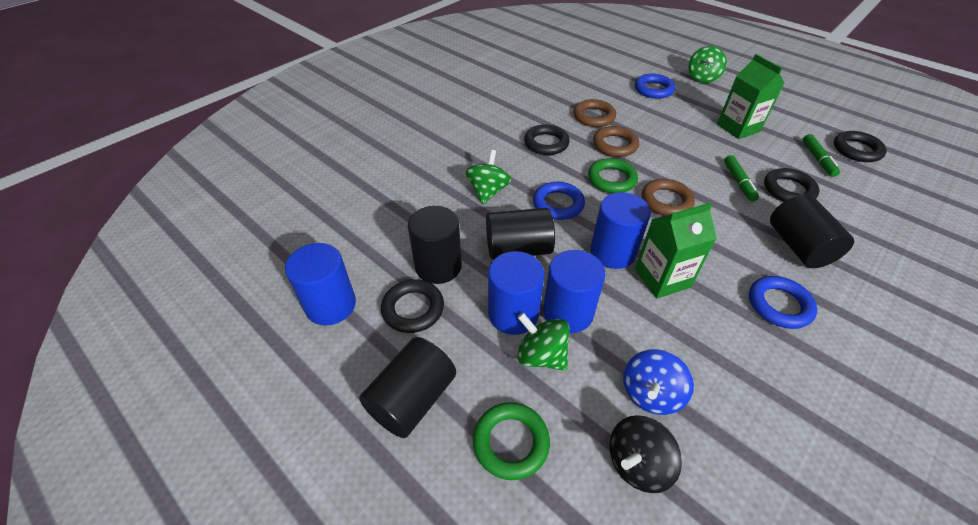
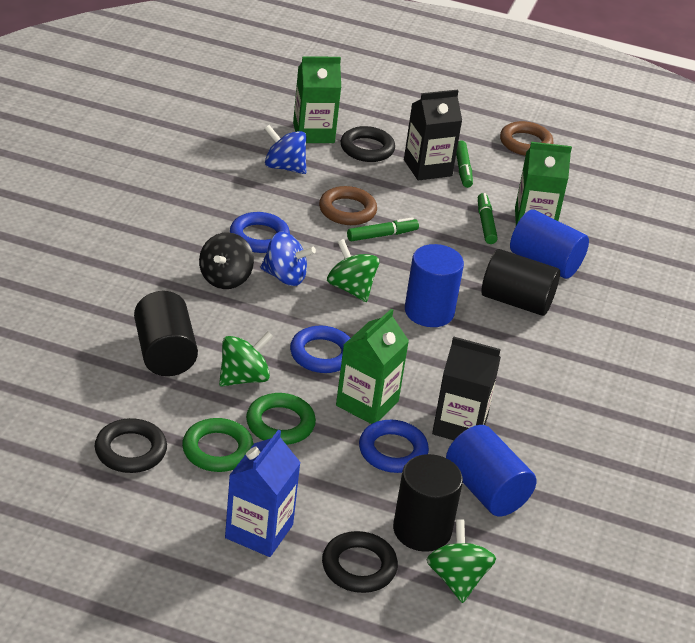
black carton: 0 -> 2
black cylinder: 4 -> 3
black ring: 4 -> 3
blue carton: 0 -> 1
blue cylinder: 4 -> 3
blue spinning top: 1 -> 2
brown ring: 3 -> 2
green carton: 2 -> 3
green marker: 2 -> 3

